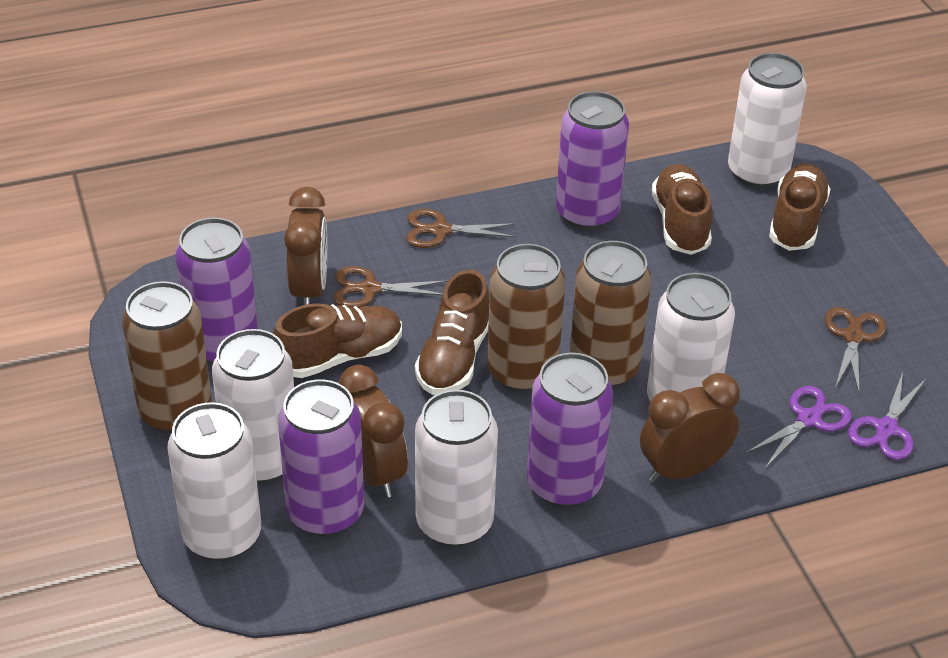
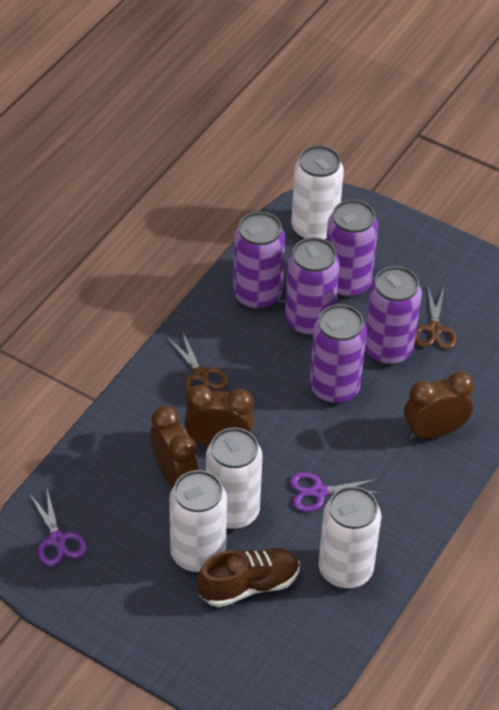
brown can: 3 -> 0
brown scissors: 3 -> 2
brown shoe: 4 -> 1
purple can: 4 -> 5
white can: 5 -> 4

